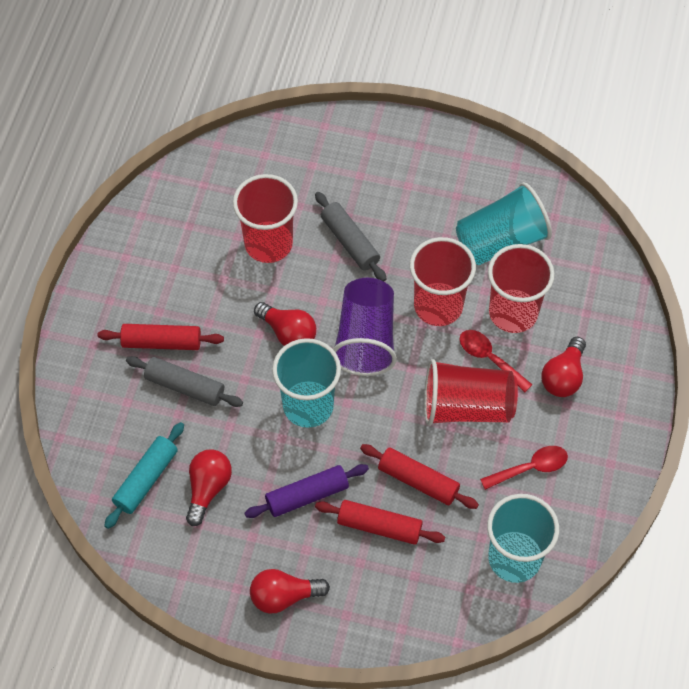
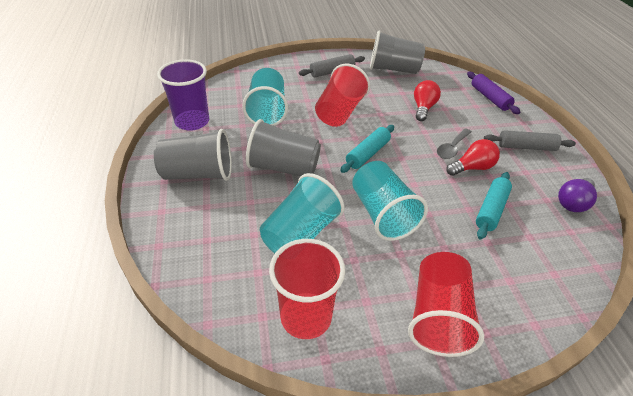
grey cup: 0 -> 3
grey spoon: 0 -> 1
purple light bulb: 0 -> 1
red cup: 4 -> 3
red light bulb: 4 -> 2
red rolling pin: 3 -> 0
red spoon: 2 -> 0
turquoise rolling pin: 1 -> 2

